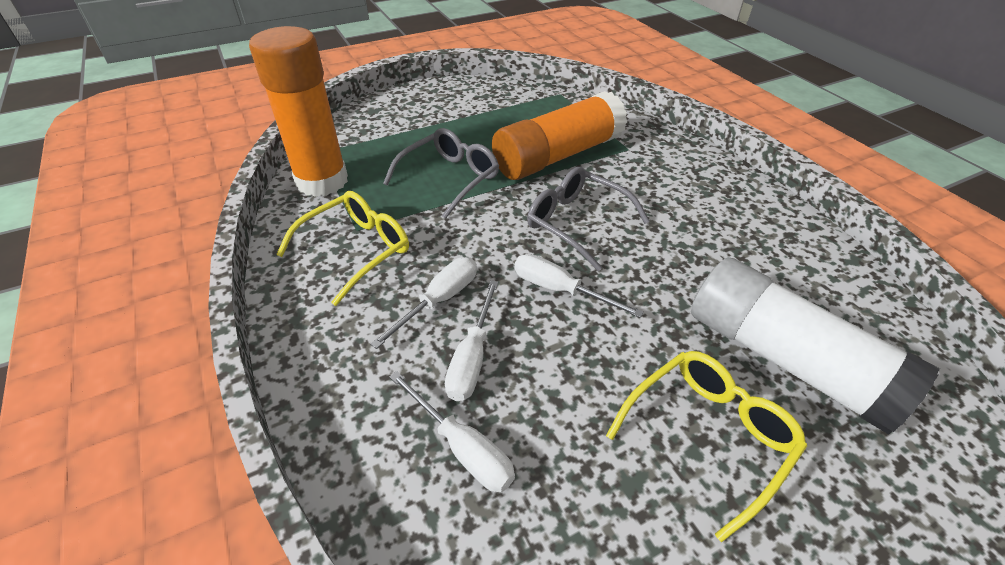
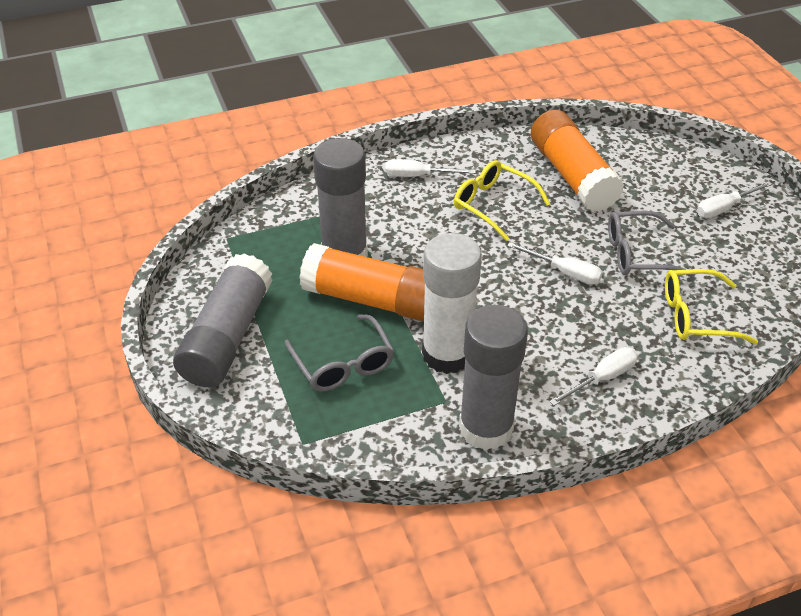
grey glue stick: 0 -> 3

